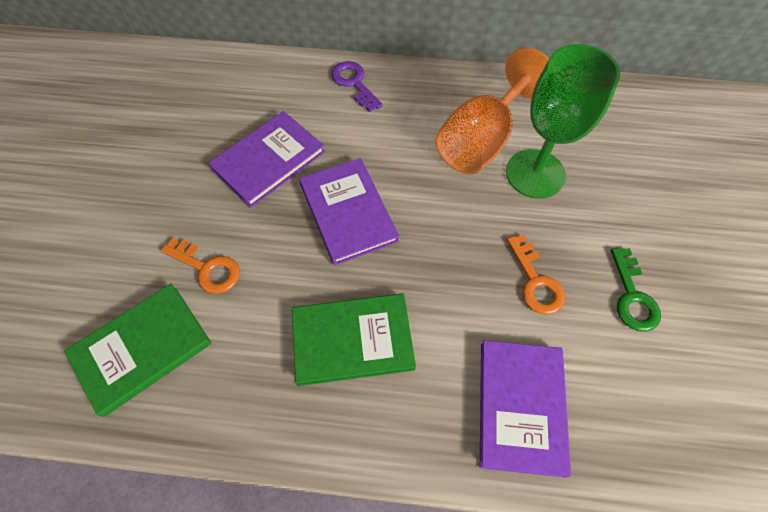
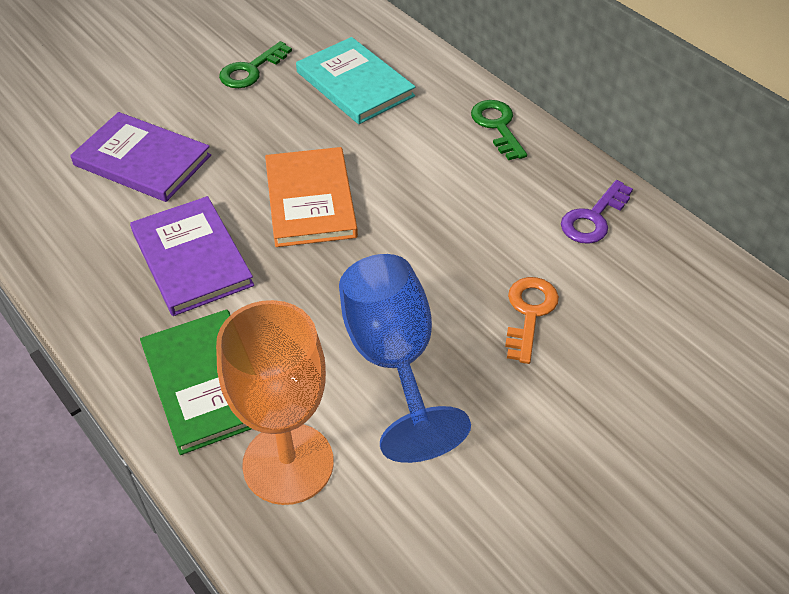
blue goblet: 0 -> 1
green book: 2 -> 1
green goblet: 1 -> 0
green key: 1 -> 2
orange book: 0 -> 1
orange key: 2 -> 1
purple book: 3 -> 2
turquoise book: 0 -> 1

